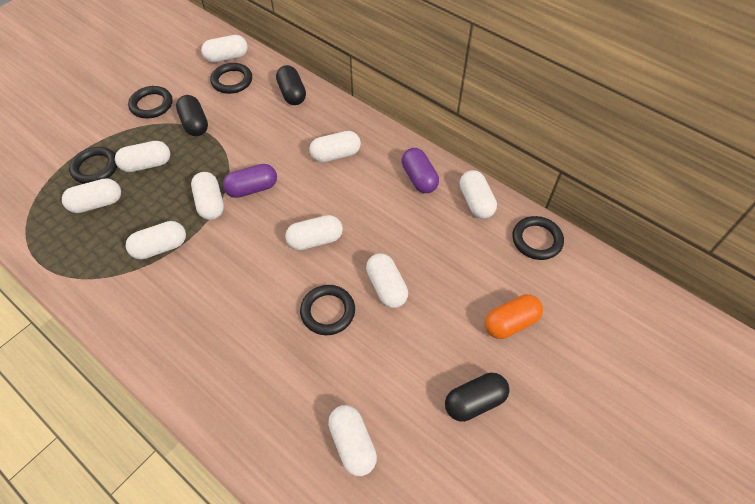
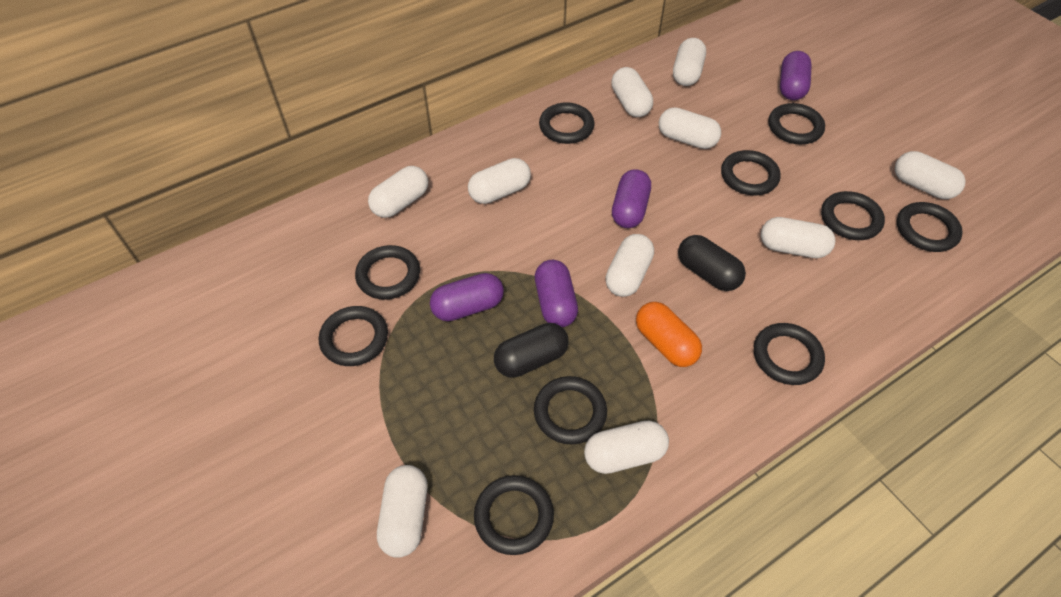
black capsule: 3 -> 2
black ring: 5 -> 10
purple capsule: 2 -> 4

